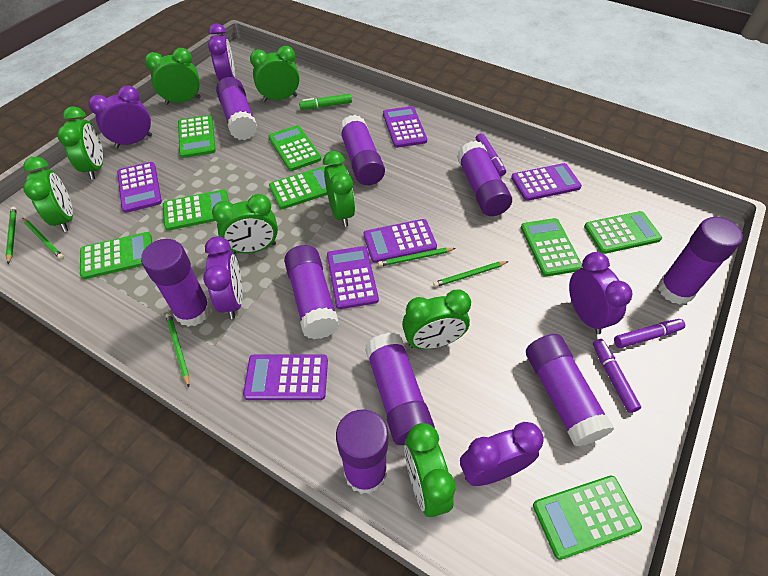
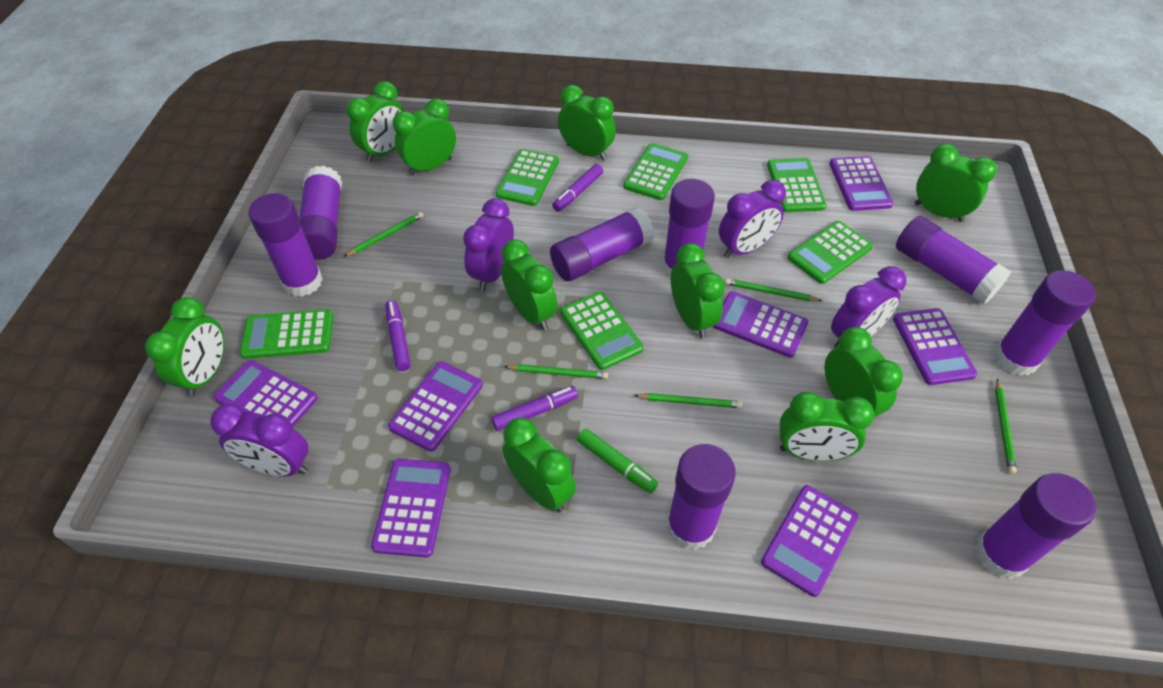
green calculator: 8 -> 6
green clock: 8 -> 10
purple calculator: 6 -> 7
purple clock: 5 -> 4
purple glue stick: 9 -> 8

